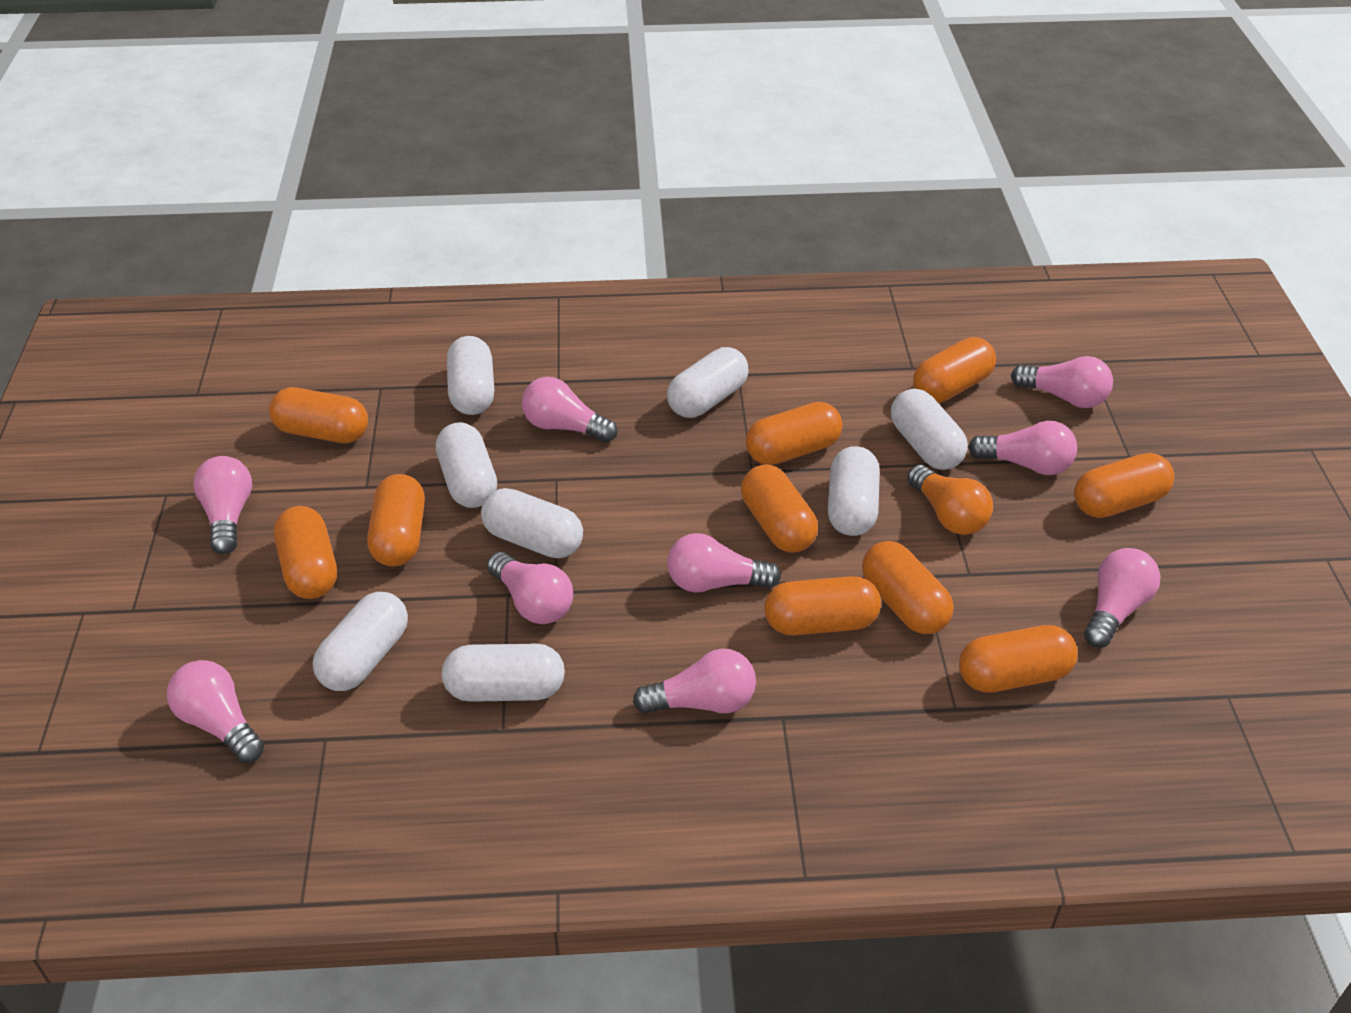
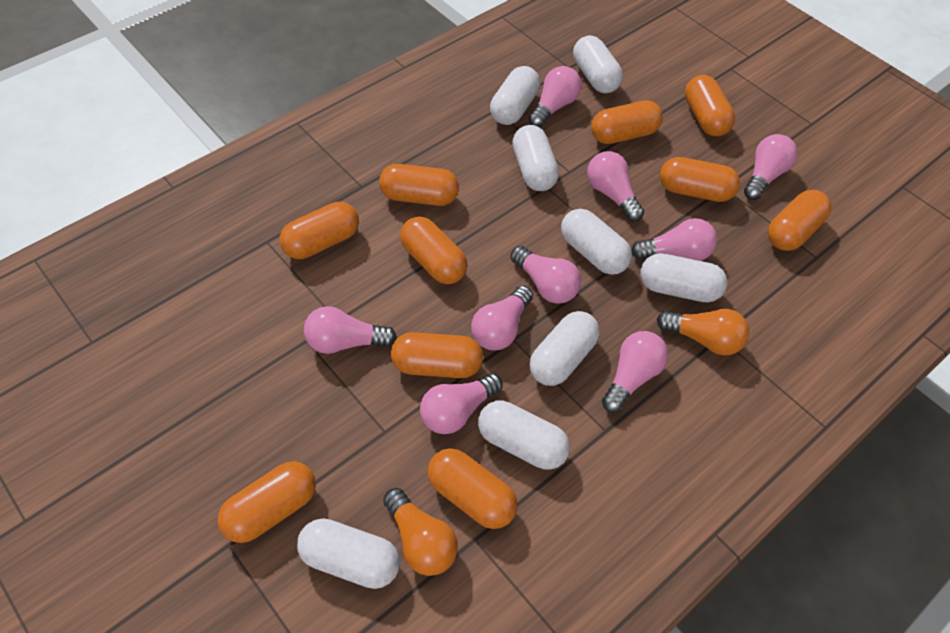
orange light bulb: 1 -> 2

